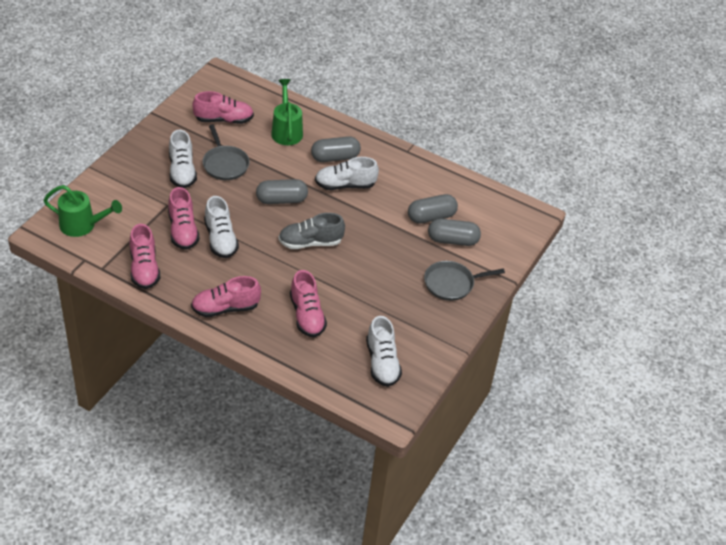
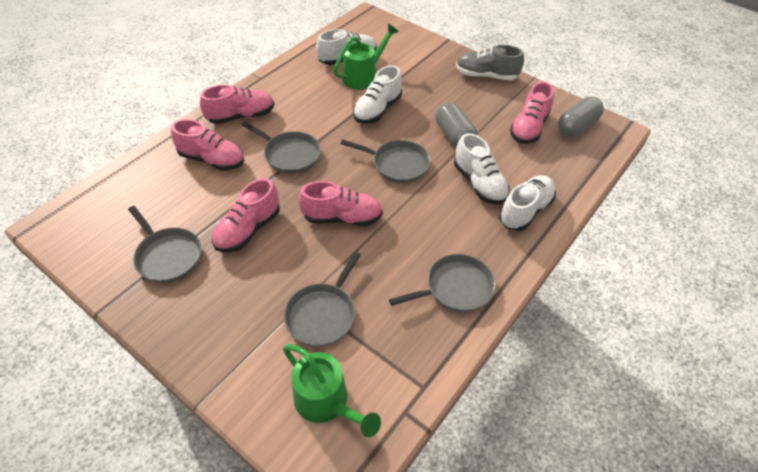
grey capsule: 4 -> 2
grey pan: 2 -> 5

